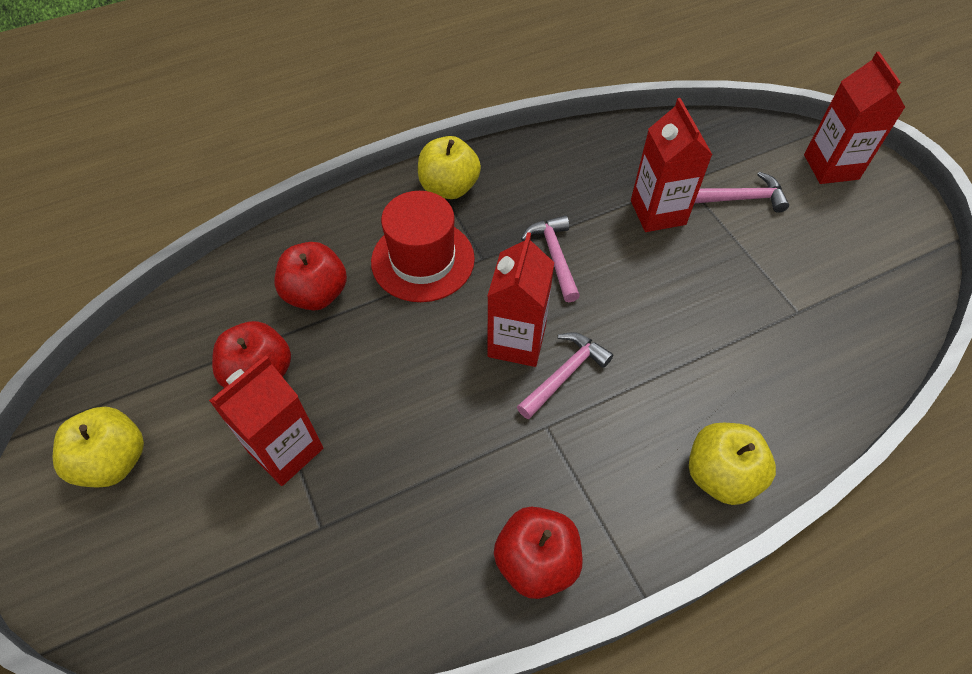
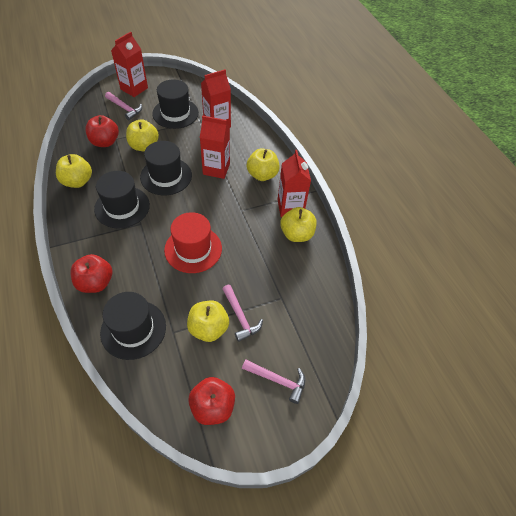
black hat: 0 -> 4
yellow apple: 3 -> 5

